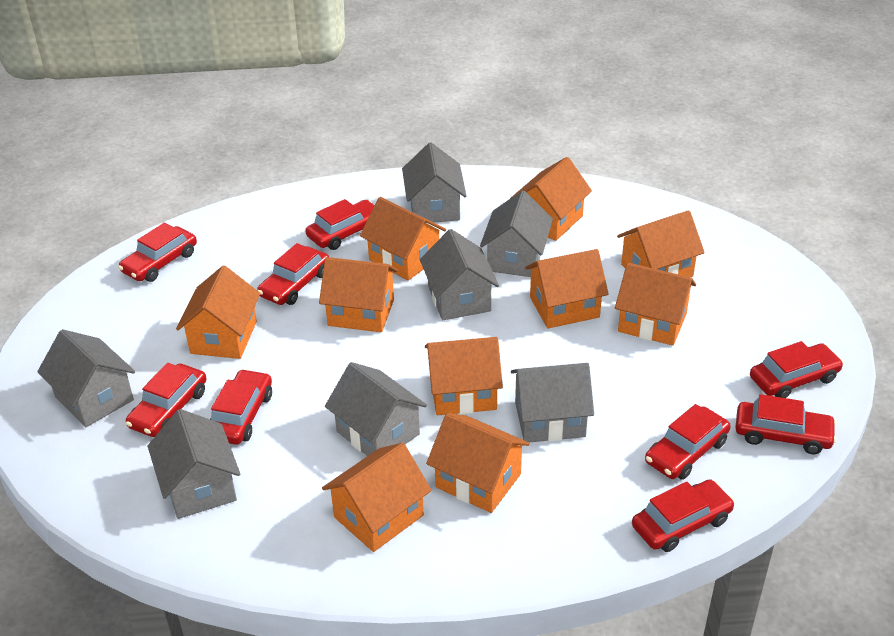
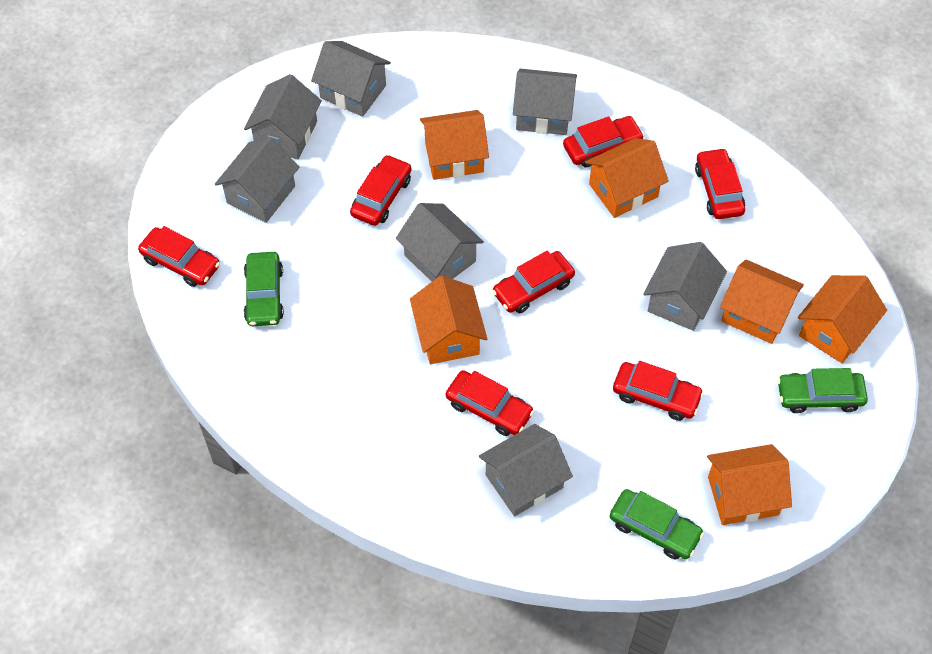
green car: 0 -> 3
orange house: 10 -> 6
red car: 9 -> 7

